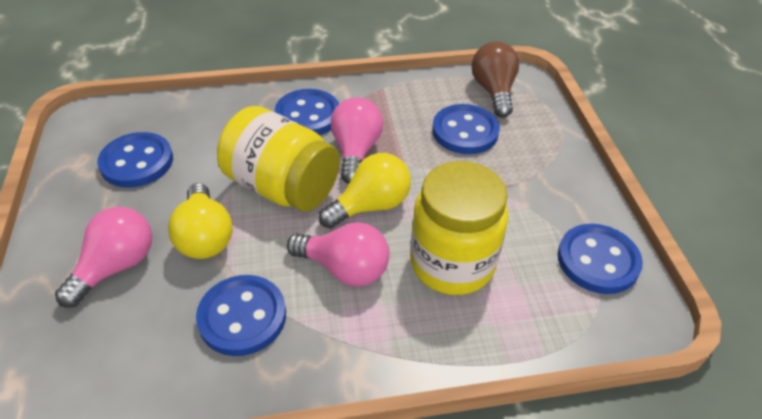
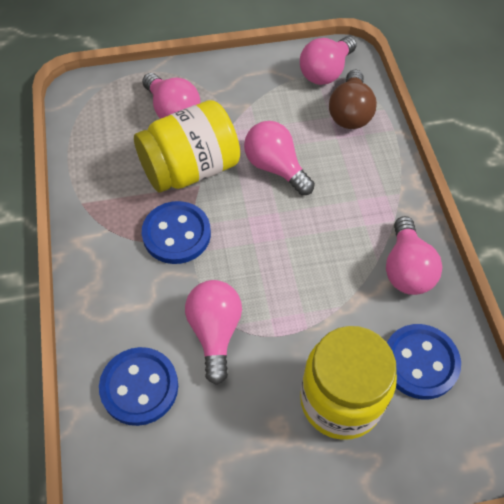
blue button: 5 -> 3
pink light bulb: 3 -> 5
yellow light bulb: 2 -> 0

